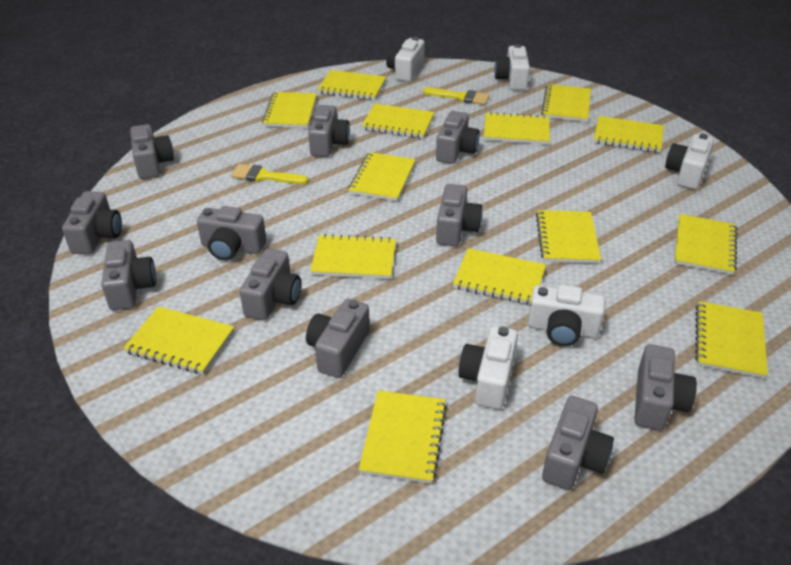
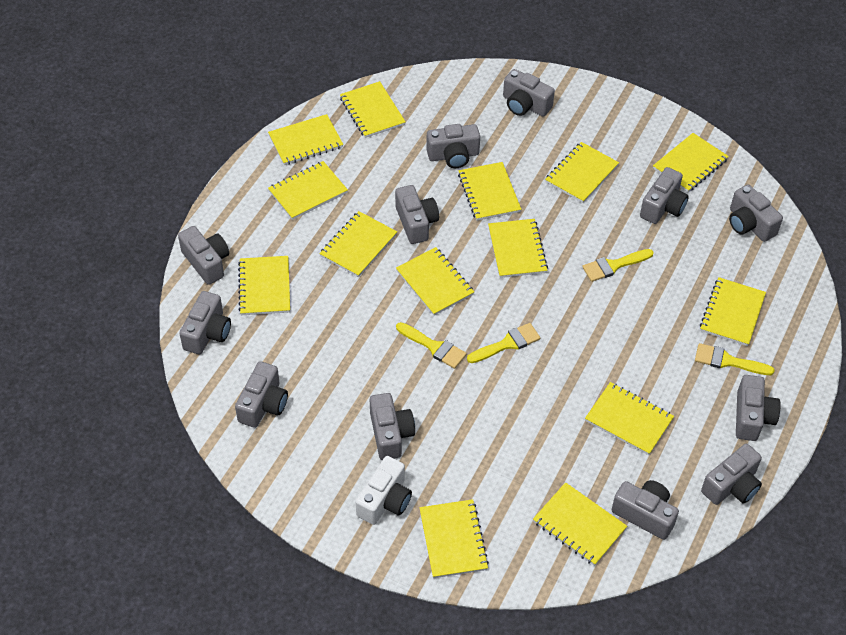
grey camera: 11 -> 12
white camera: 5 -> 1
yellow brush: 2 -> 4

